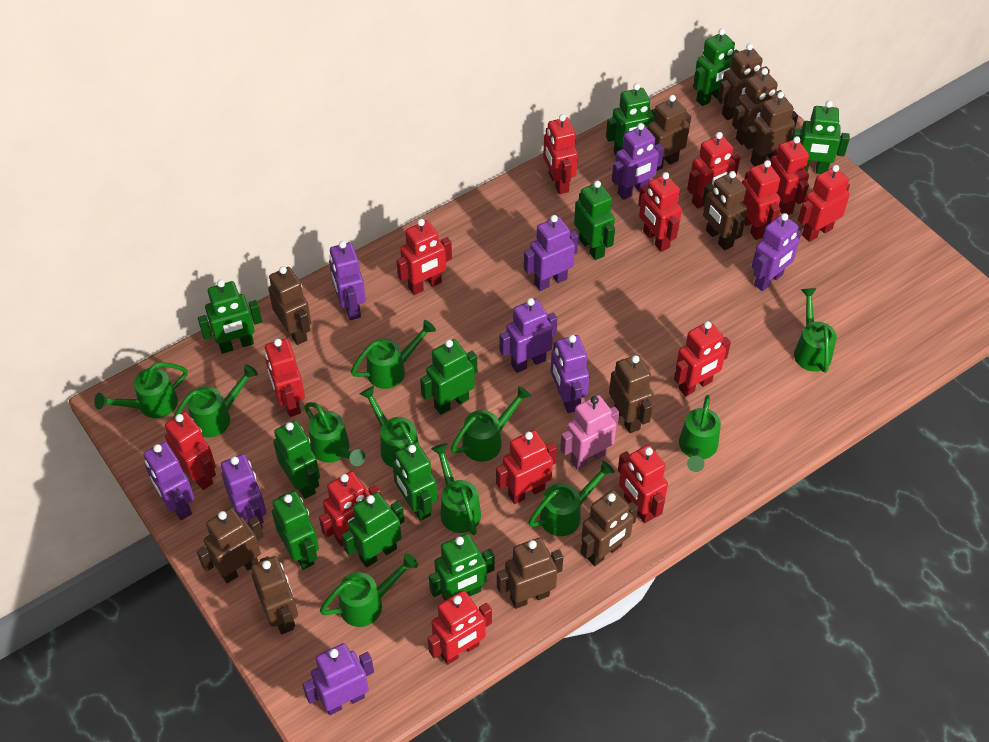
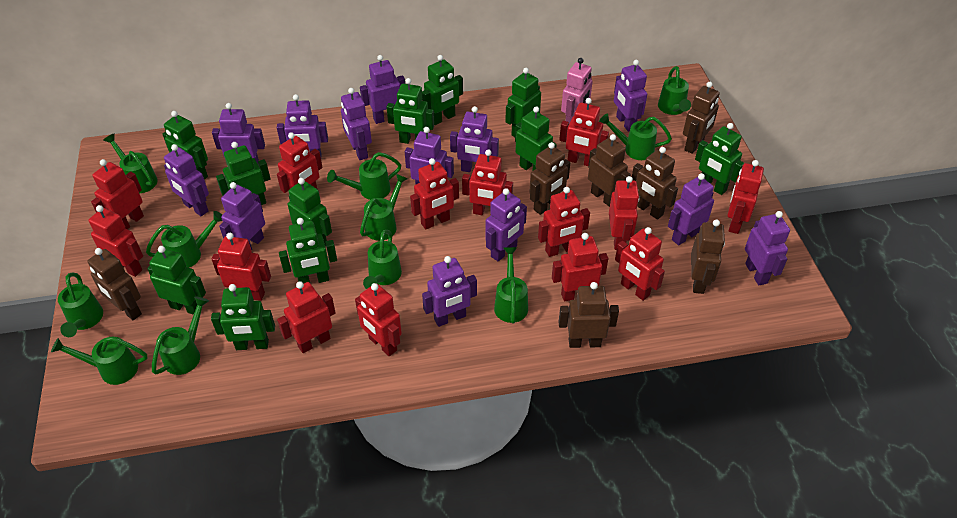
brown robot: 11 -> 7
purple robot: 9 -> 13

